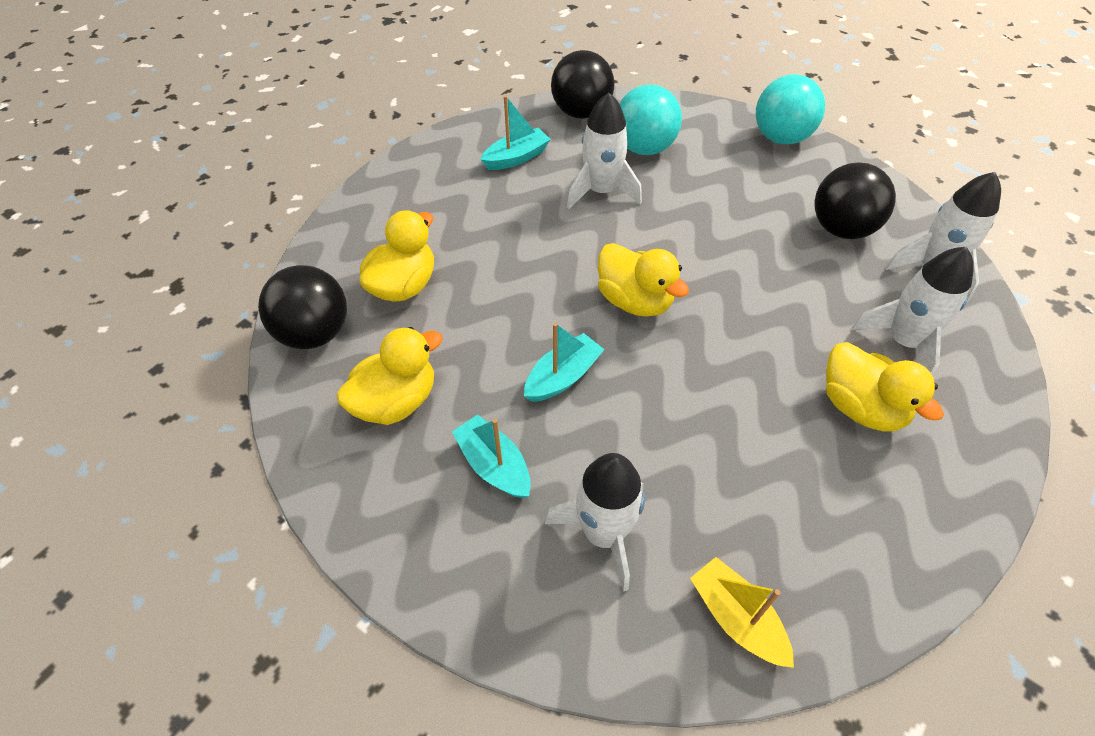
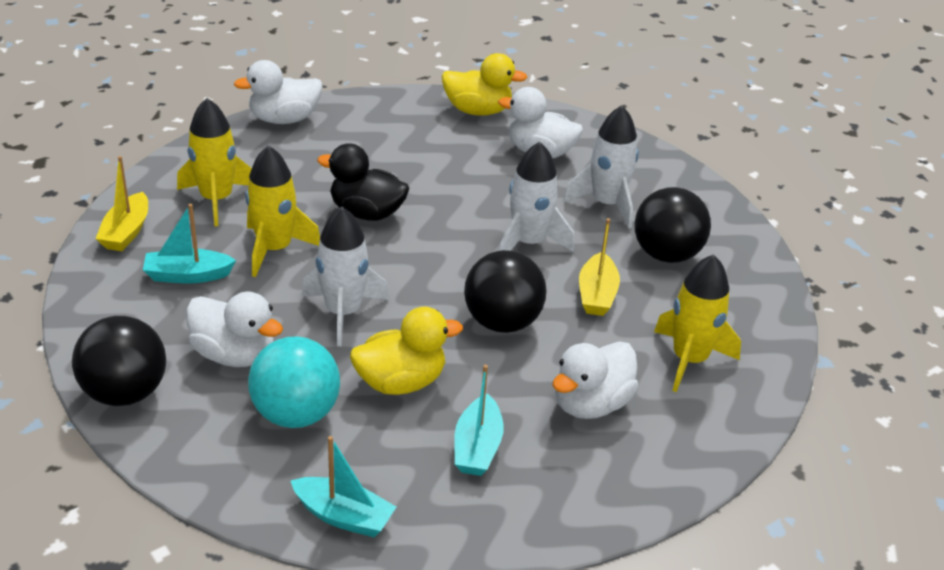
black duck: 0 -> 1
turquoise ball: 2 -> 1
white duck: 0 -> 4
white rocket: 4 -> 3
yellow boat: 1 -> 2
yellow duck: 4 -> 2
yellow rocket: 0 -> 3

